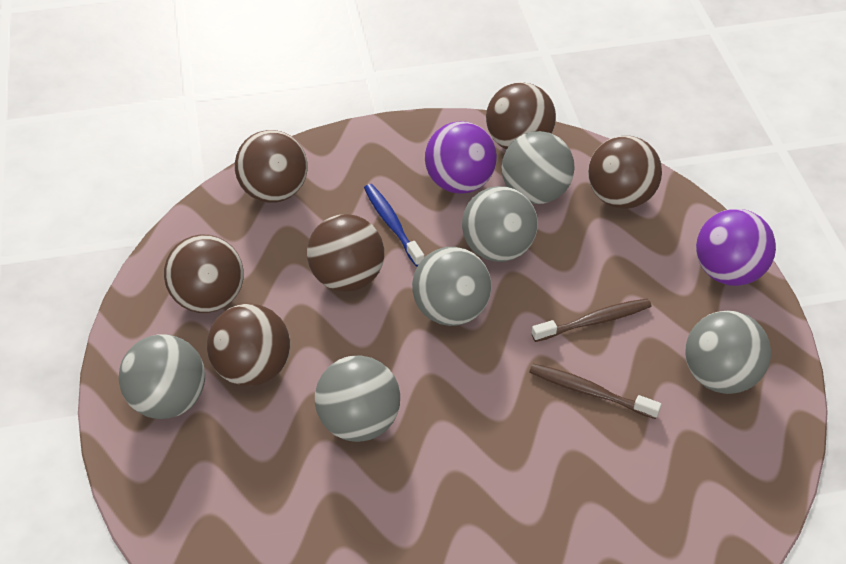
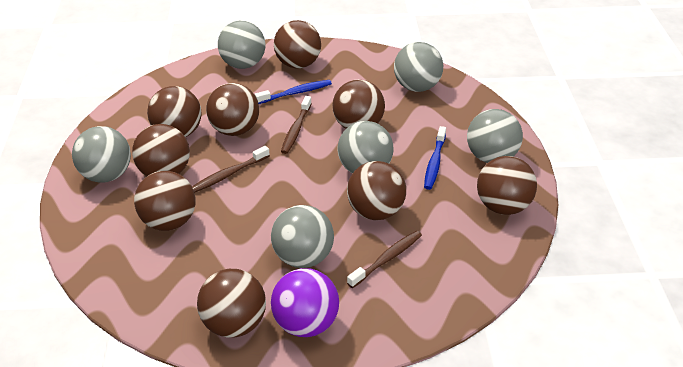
blue toothbrush: 1 -> 2
brown ball: 6 -> 9
brown toothbrush: 2 -> 3
purple ball: 2 -> 1

